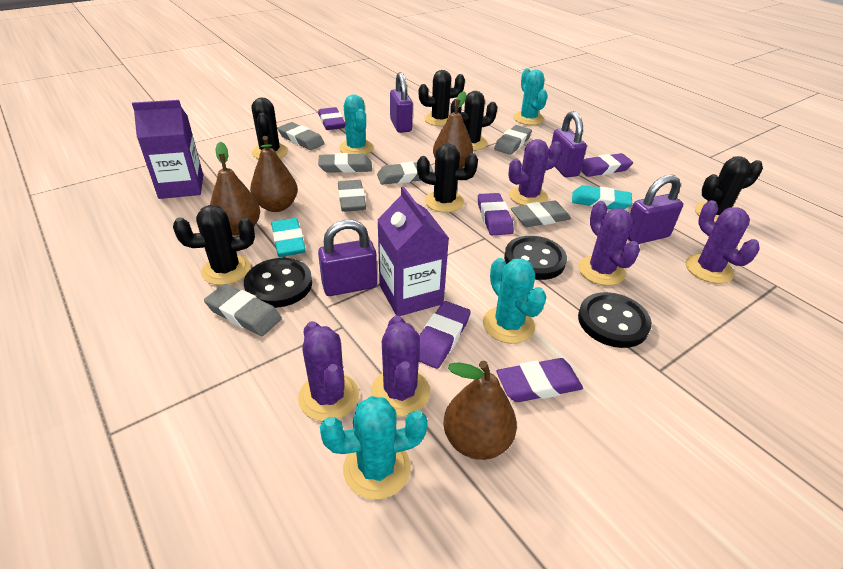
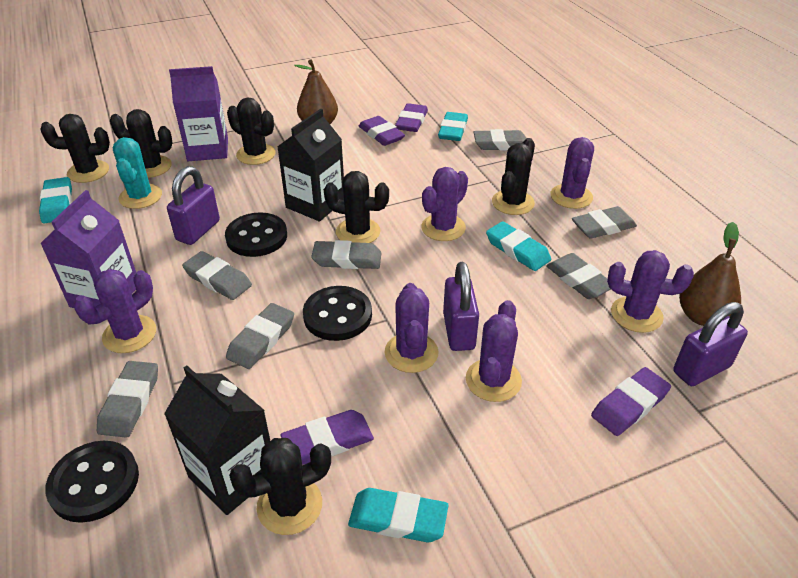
black carton: 0 -> 2
brown pear: 4 -> 2
purple cactus: 5 -> 6
purple eraser: 5 -> 4
purple padlock: 4 -> 3
turquoise cactus: 4 -> 1
turquoise eraser: 2 -> 4

